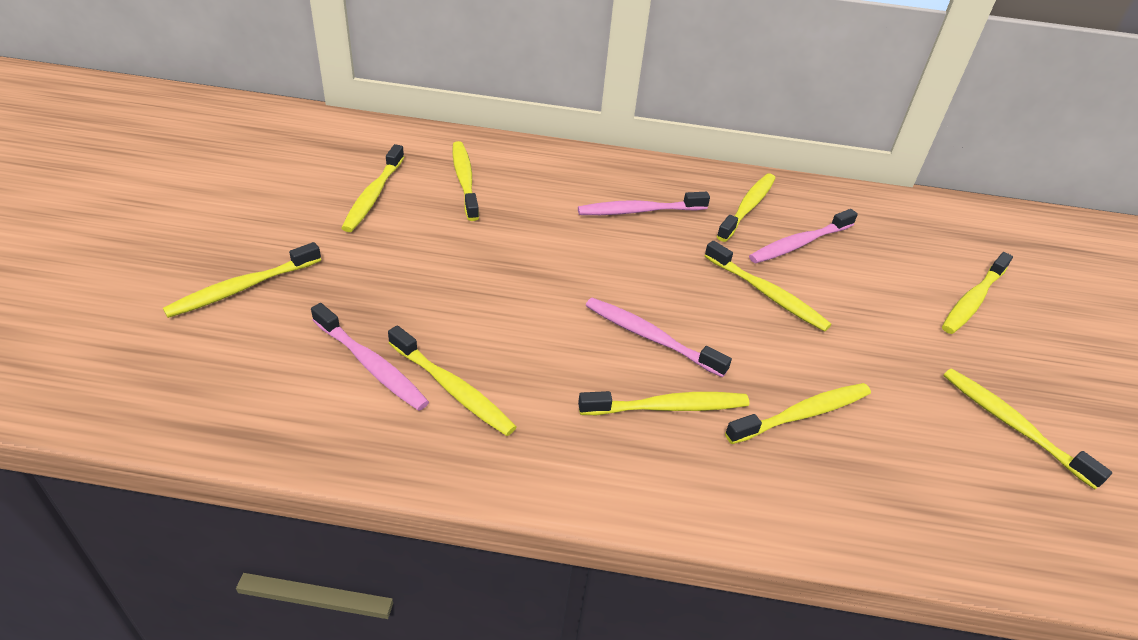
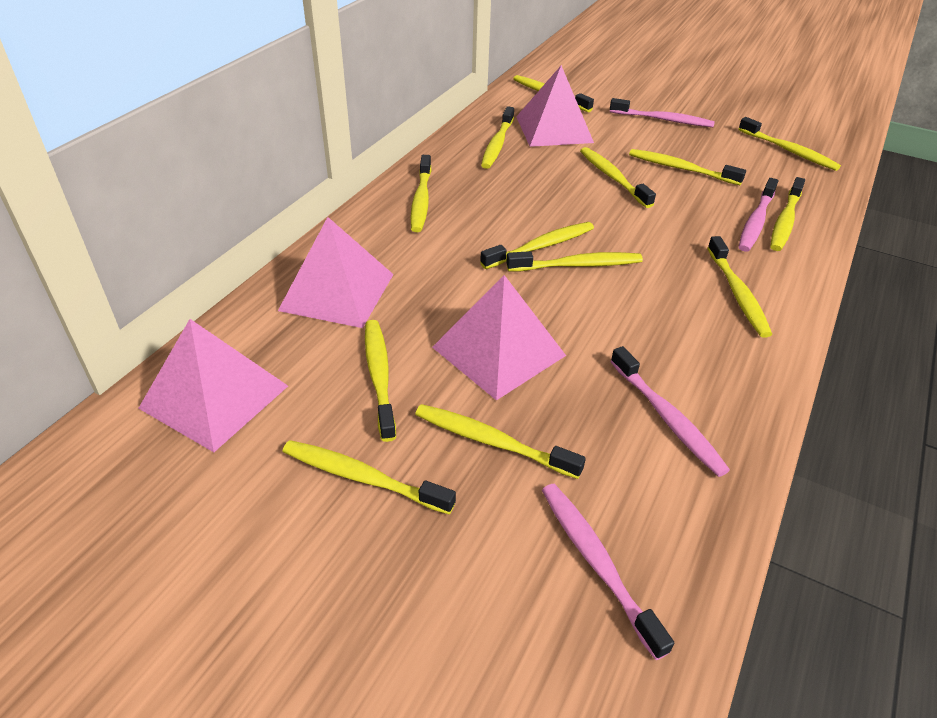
pink pyramid: 0 -> 4
yellow toothbrush: 10 -> 13

